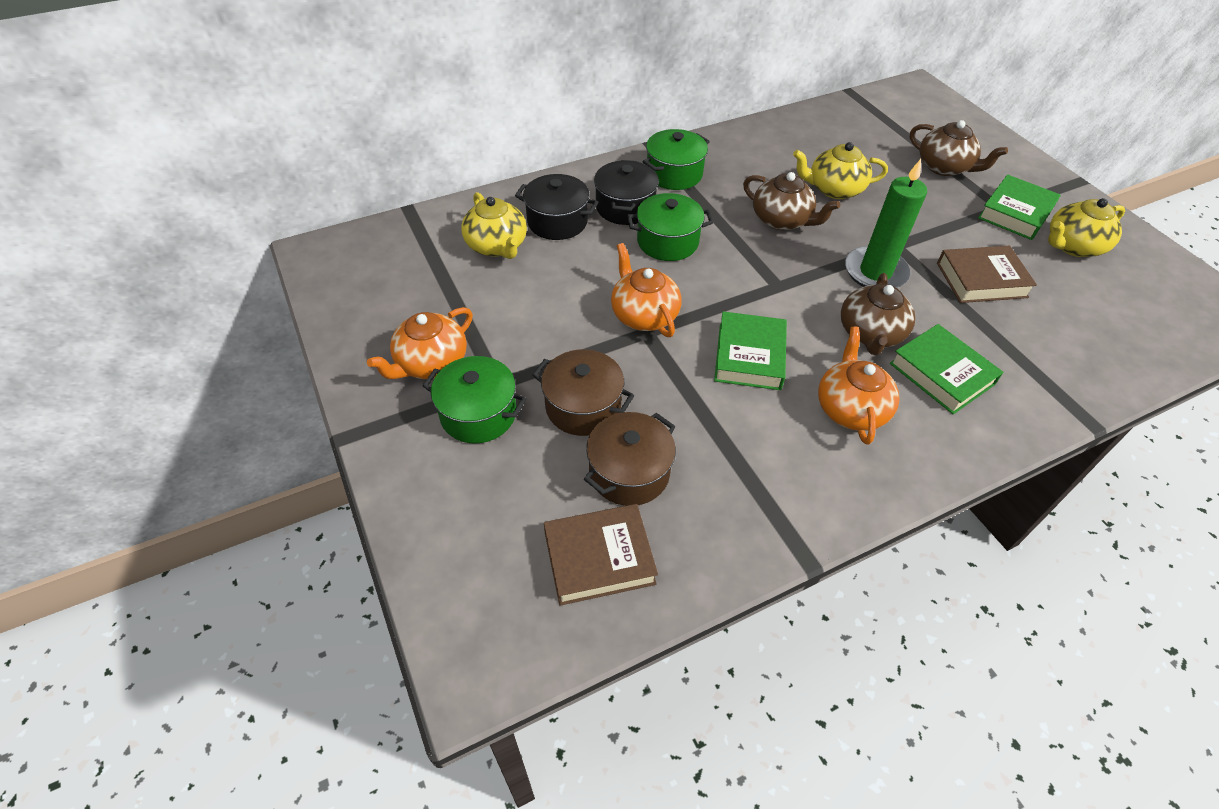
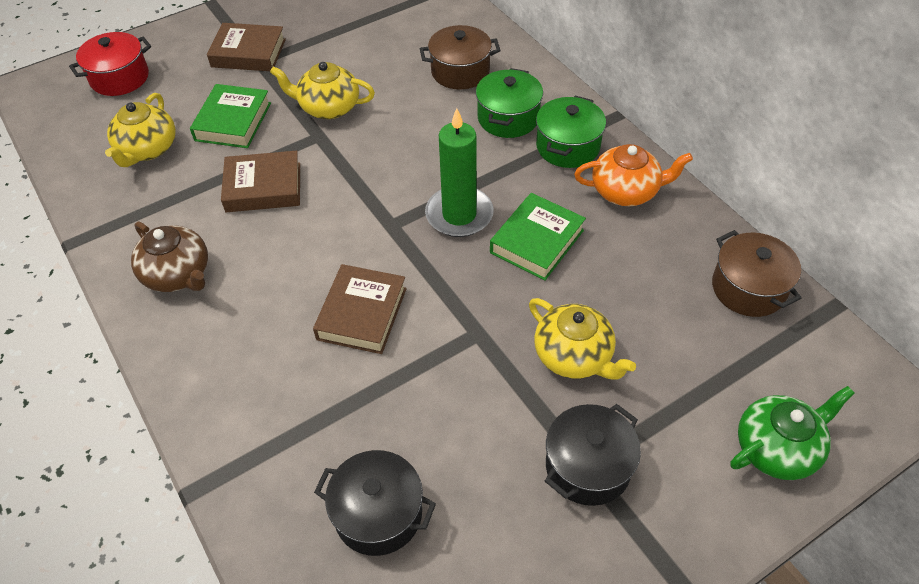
brown book: 2 -> 3
brown teapot: 3 -> 1
green book: 3 -> 2
green pot: 3 -> 2
green teapot: 0 -> 1
orange teapot: 3 -> 1
red pot: 0 -> 1

